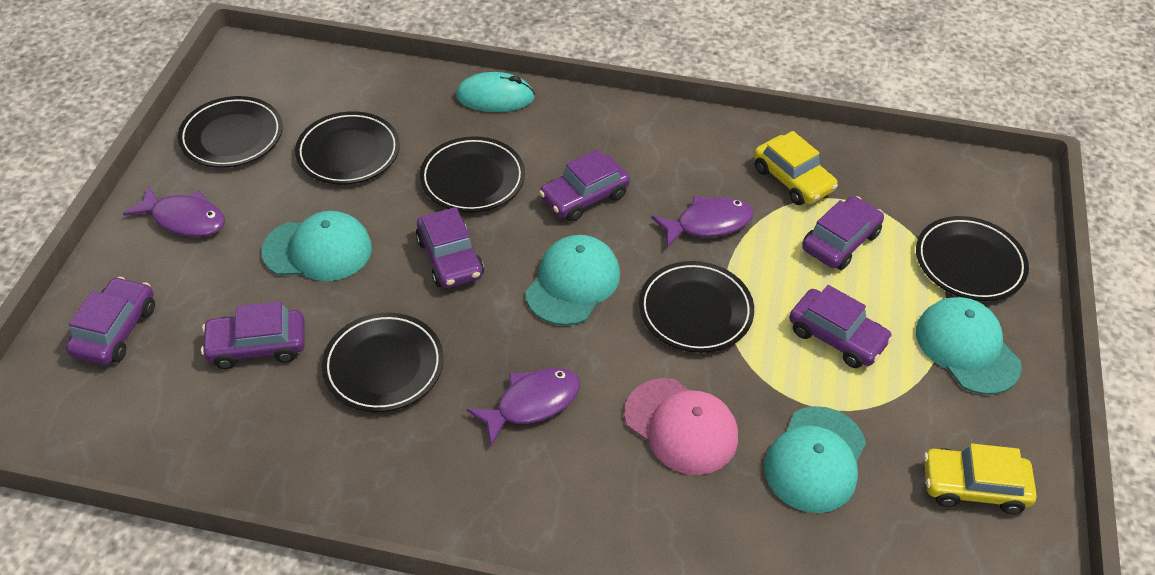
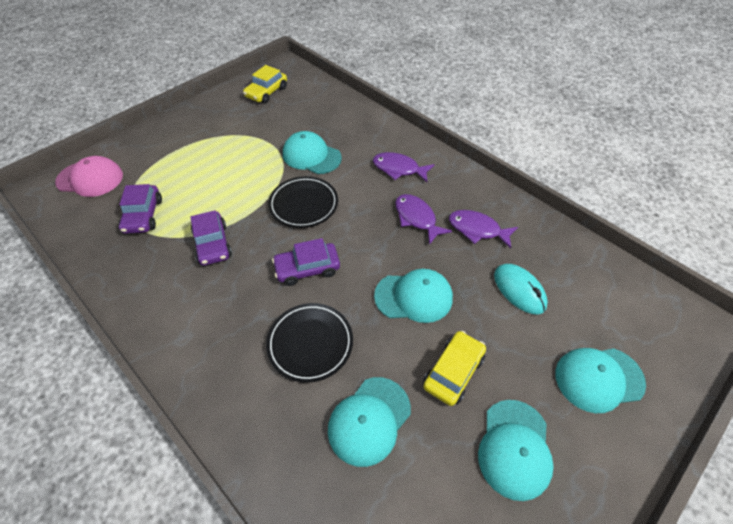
black plate: 6 -> 2
purple car: 6 -> 3
turquoise cap: 4 -> 5

